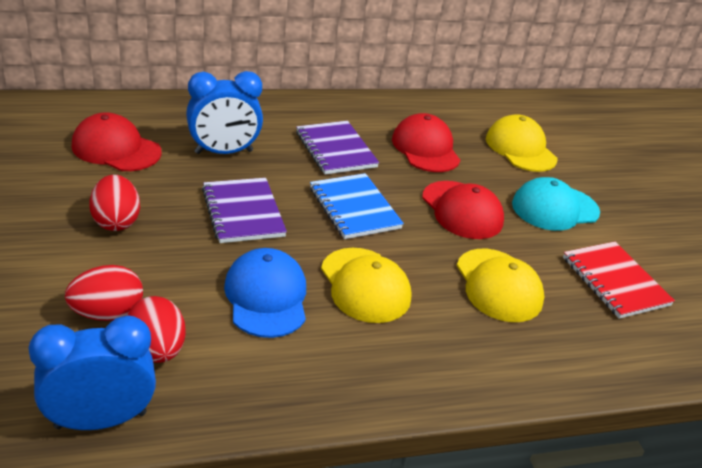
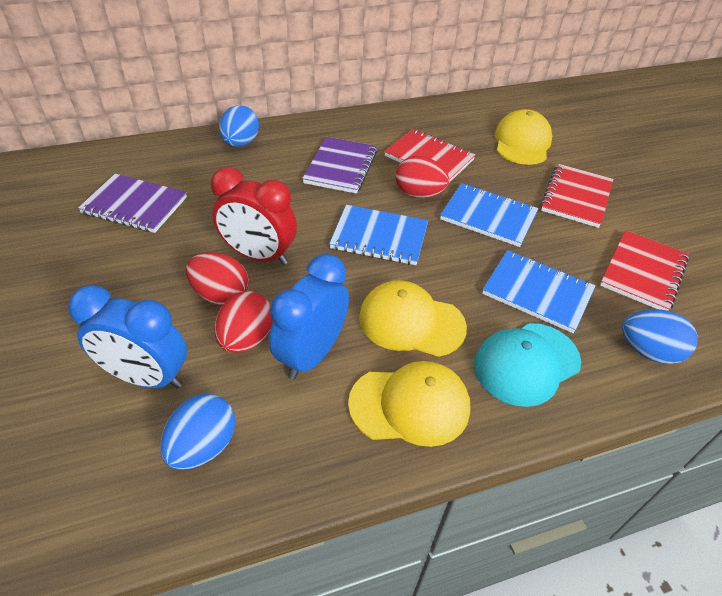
blue cap: 1 -> 0
blue egg: 0 -> 3
blue notebook: 1 -> 3
red cap: 3 -> 0
red clock: 0 -> 1
red notebook: 1 -> 3

